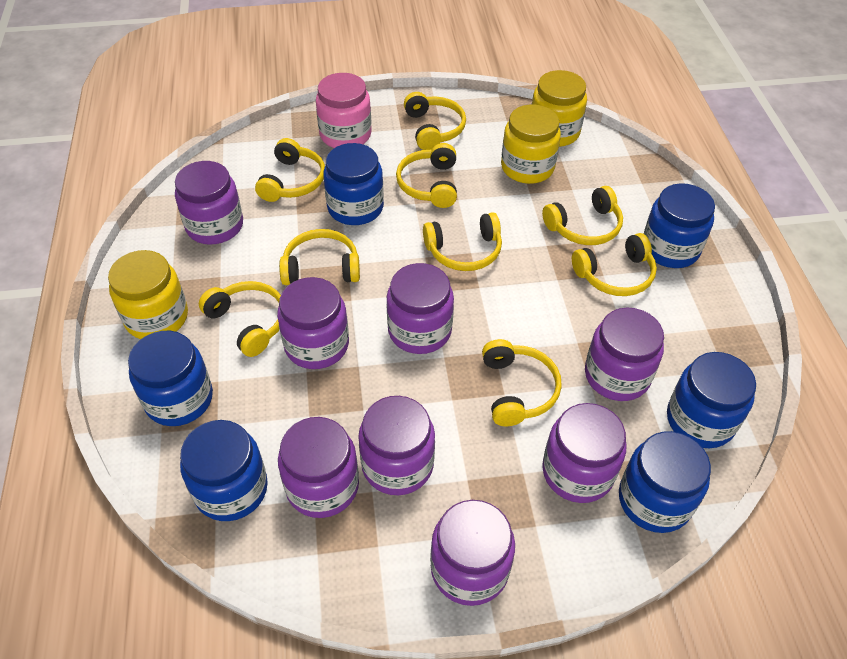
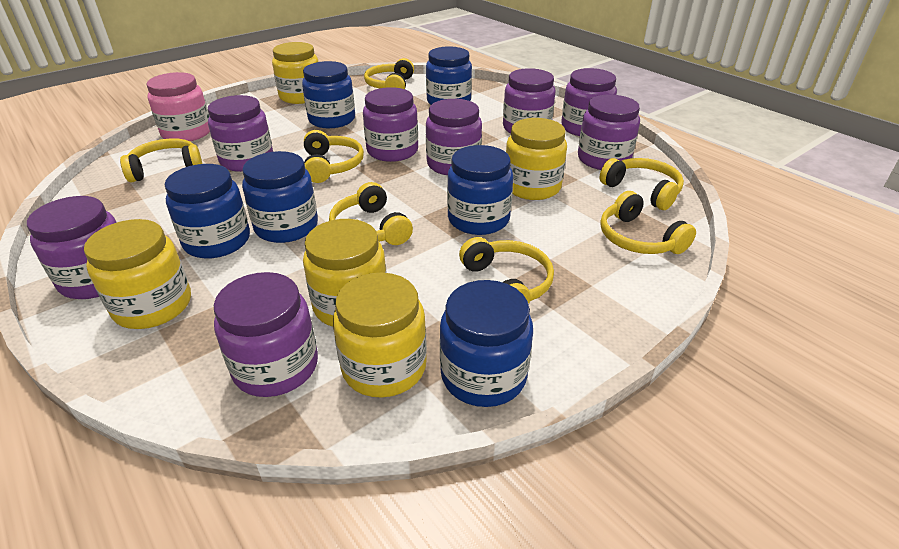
yellow headphones: 9 -> 7
yellow jar: 3 -> 5

